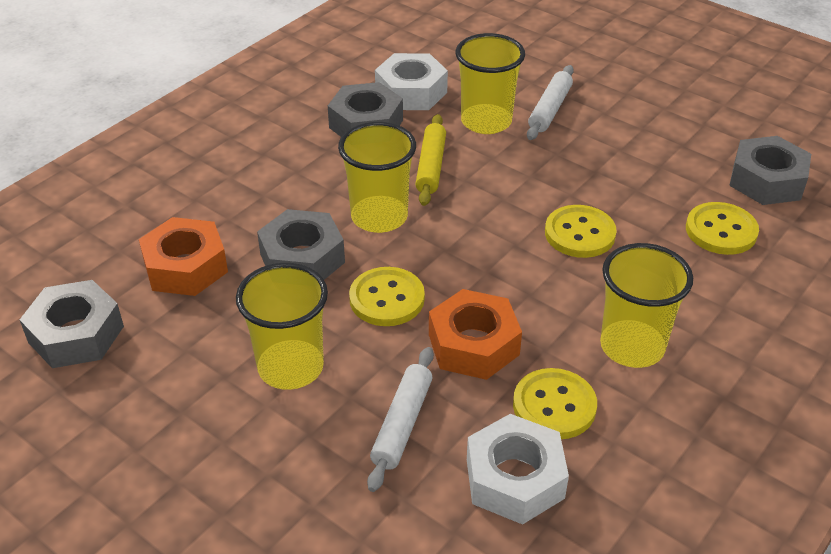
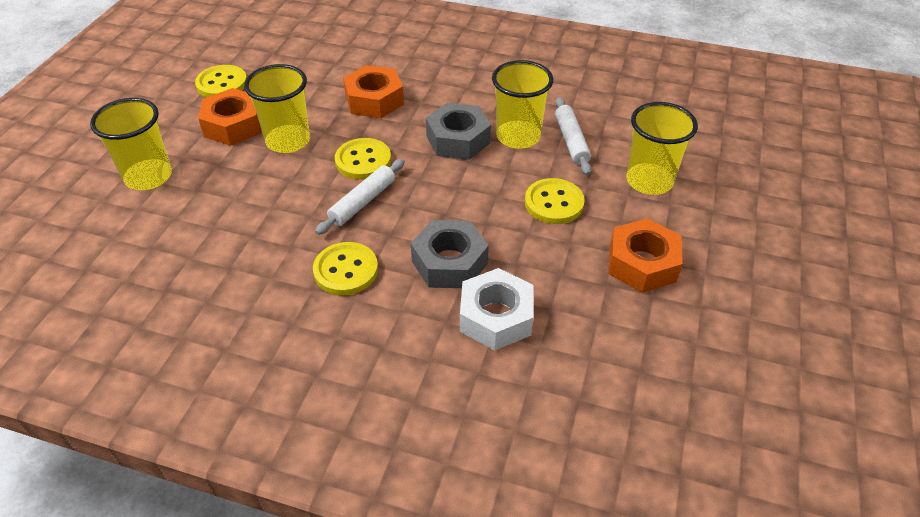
grey nut: 4 -> 2
orange nut: 2 -> 3
white nut: 2 -> 1
yellow rolling pin: 1 -> 0

